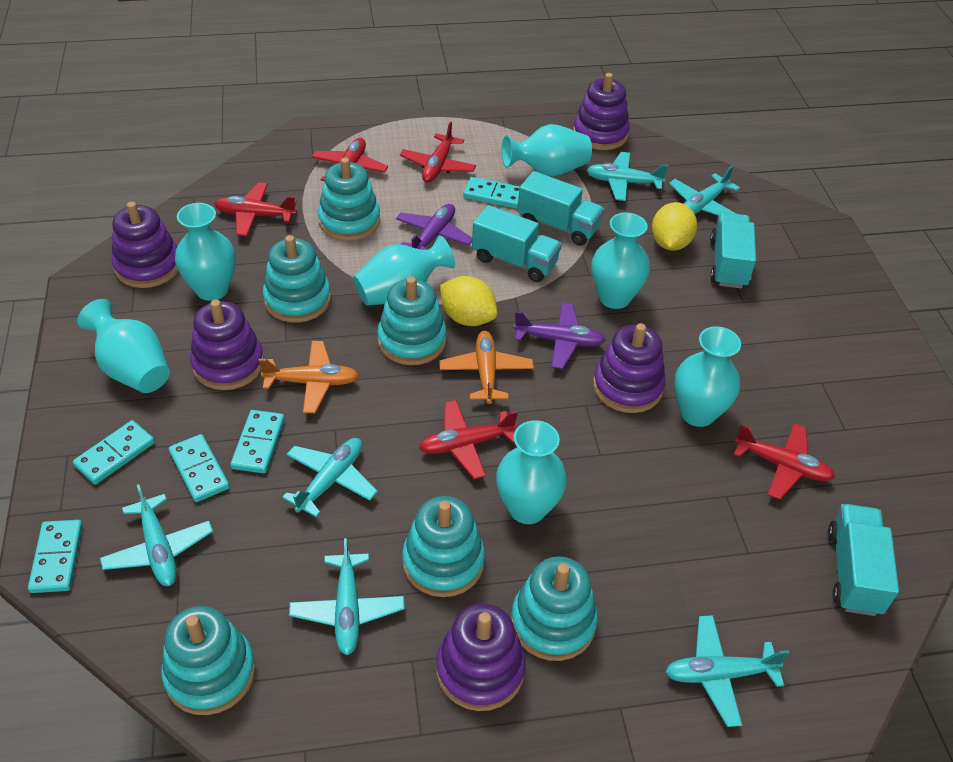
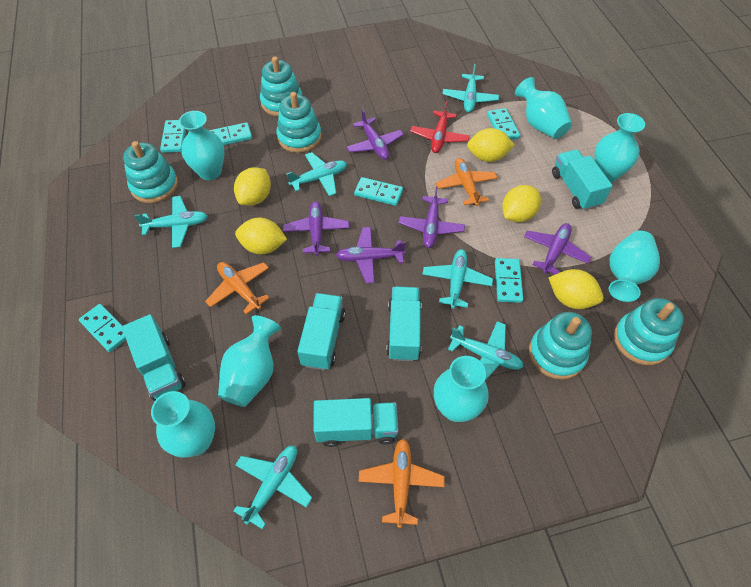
orange plane: 2 -> 3
purple plane: 2 -> 5
purple stacking toy: 5 -> 0
red plane: 5 -> 1
turquoise domino: 5 -> 6
turquoise stacking toy: 6 -> 5
turquoise truck: 4 -> 5
yellow lemon: 2 -> 5

